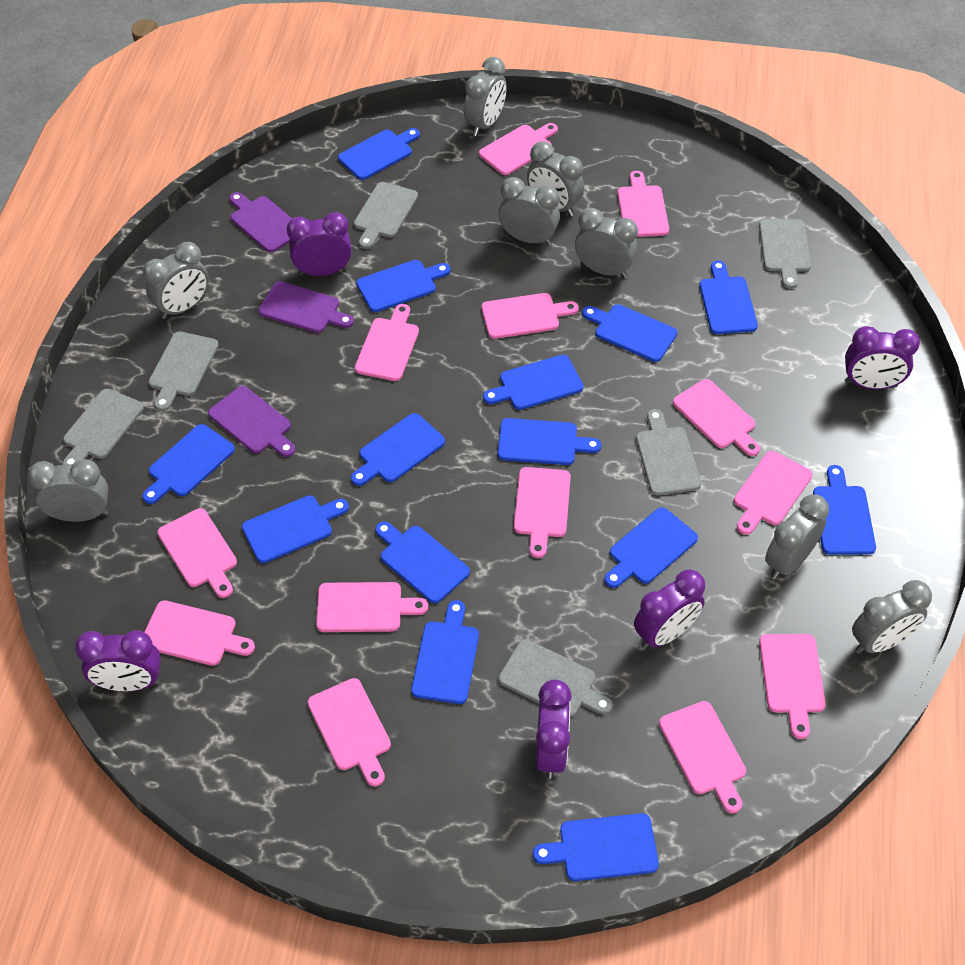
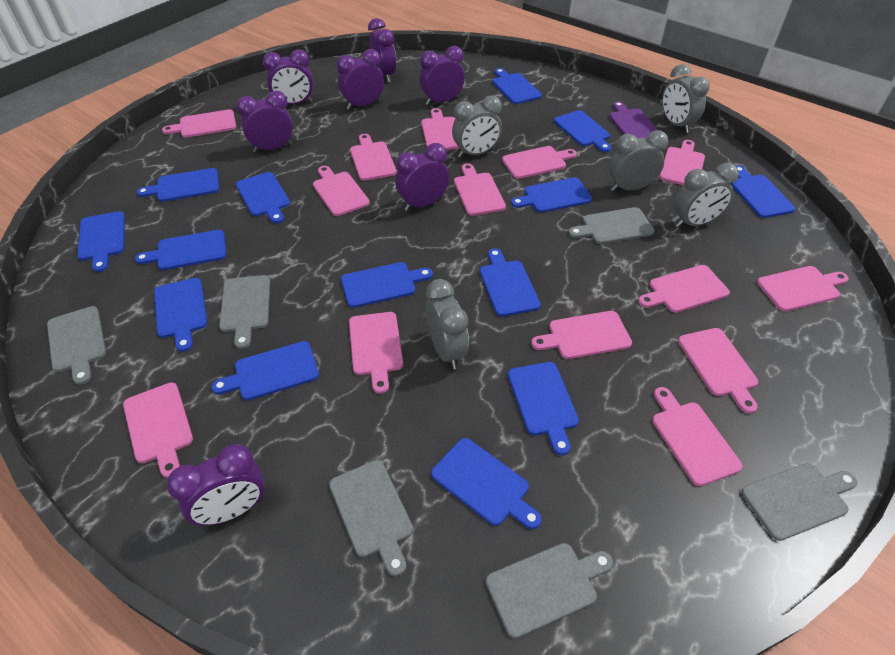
grey clock: 8 -> 5
pink cutting board: 13 -> 14
purple clock: 5 -> 7
purple cutting board: 3 -> 1

